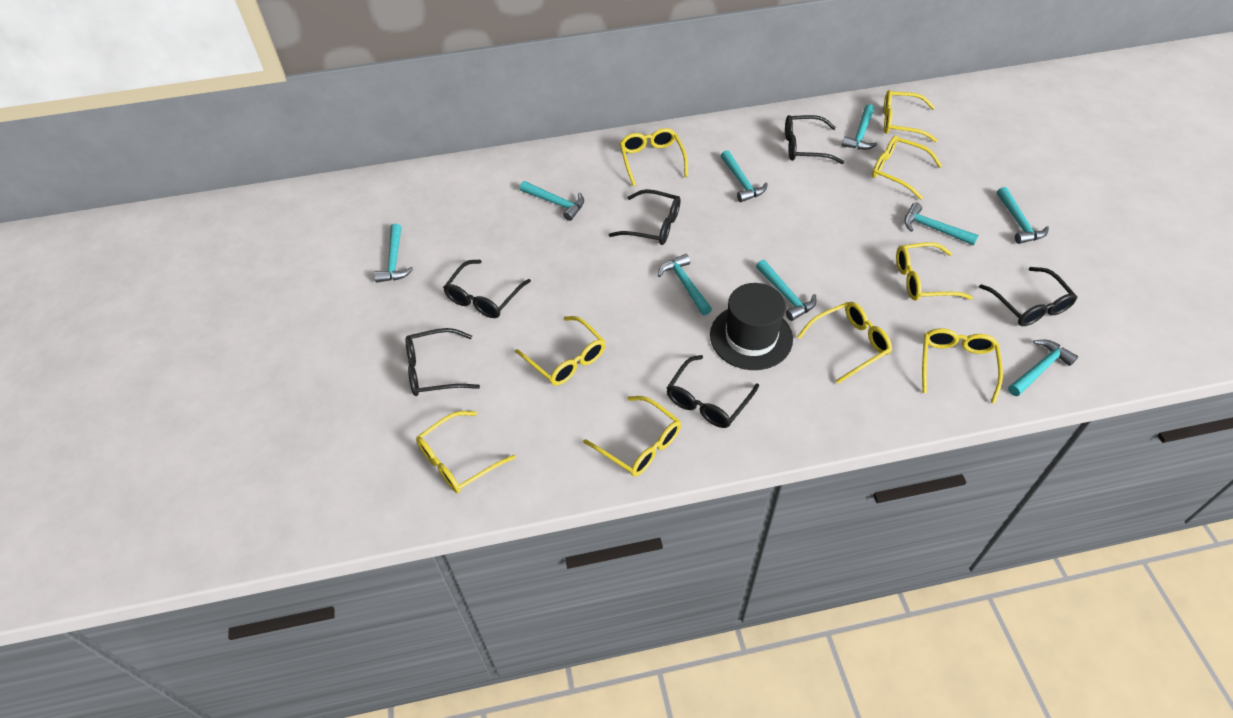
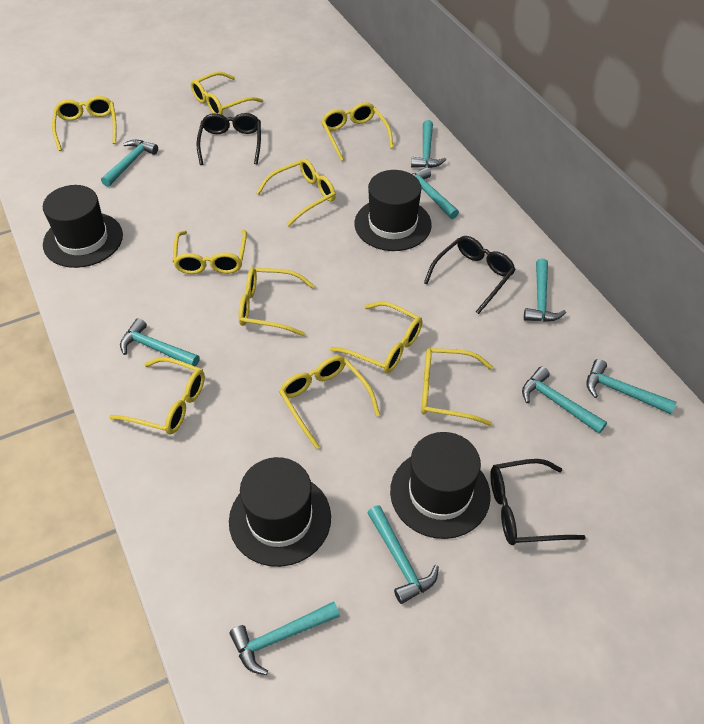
black glasses: 6 -> 3
black hat: 1 -> 4
yellow glasses: 9 -> 10

